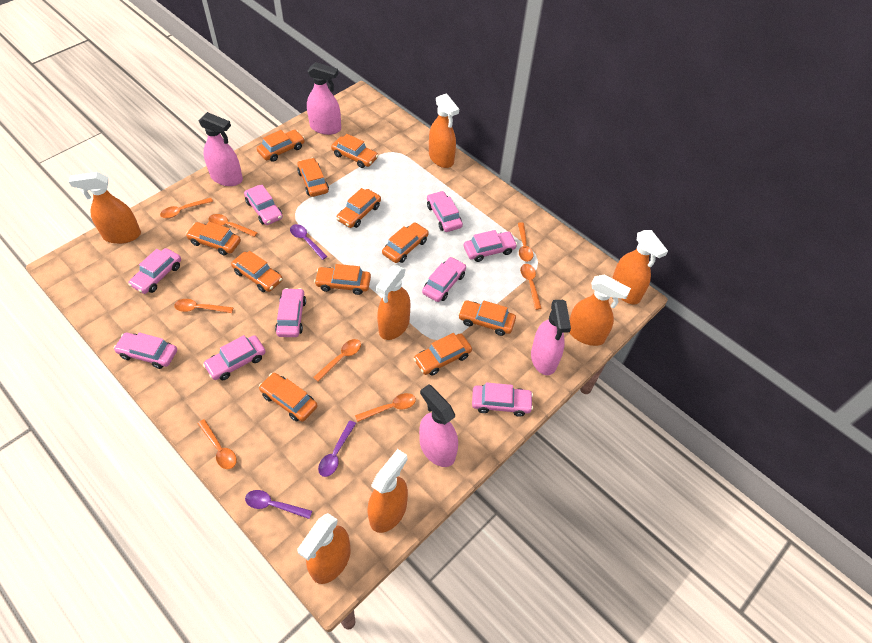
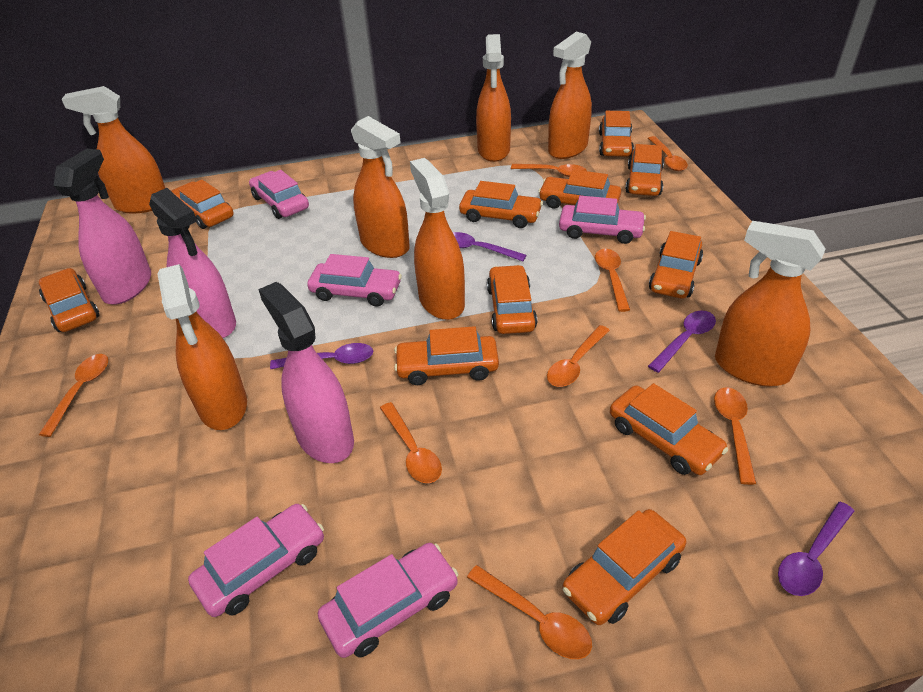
pink car: 9 -> 5
pink spray bottle: 4 -> 3
purple spoon: 3 -> 4

